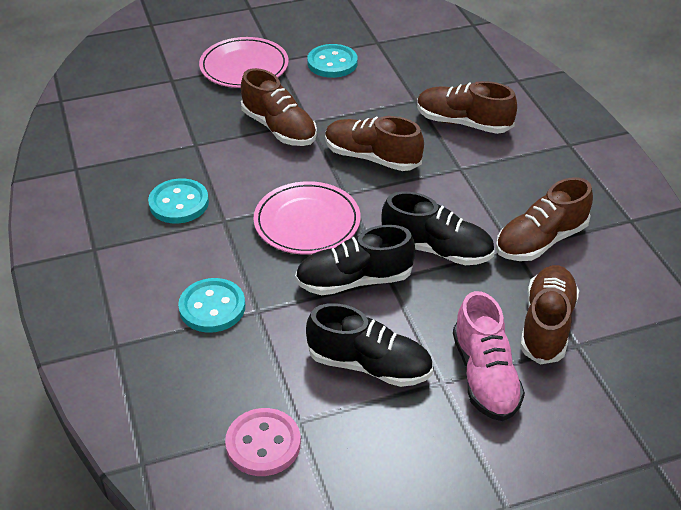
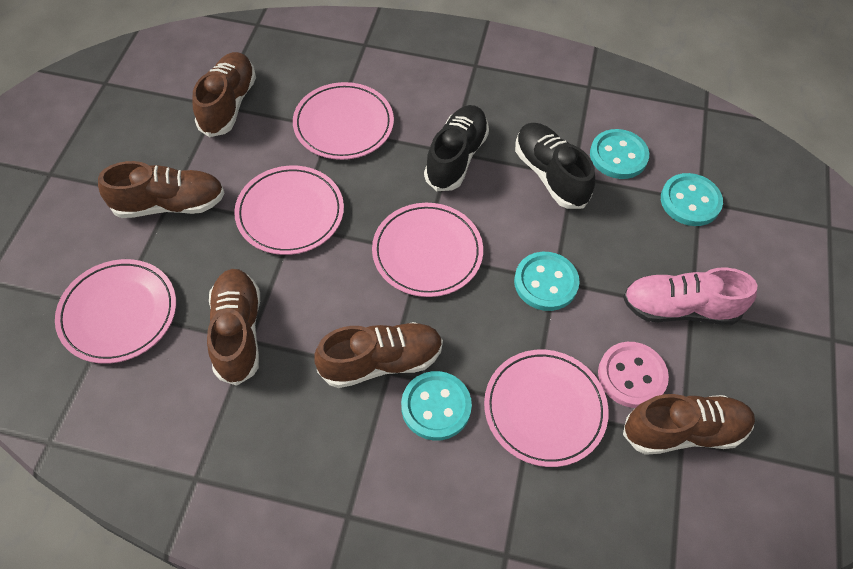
black shoe: 3 -> 2
pink plate: 2 -> 5
turquoise button: 3 -> 4

